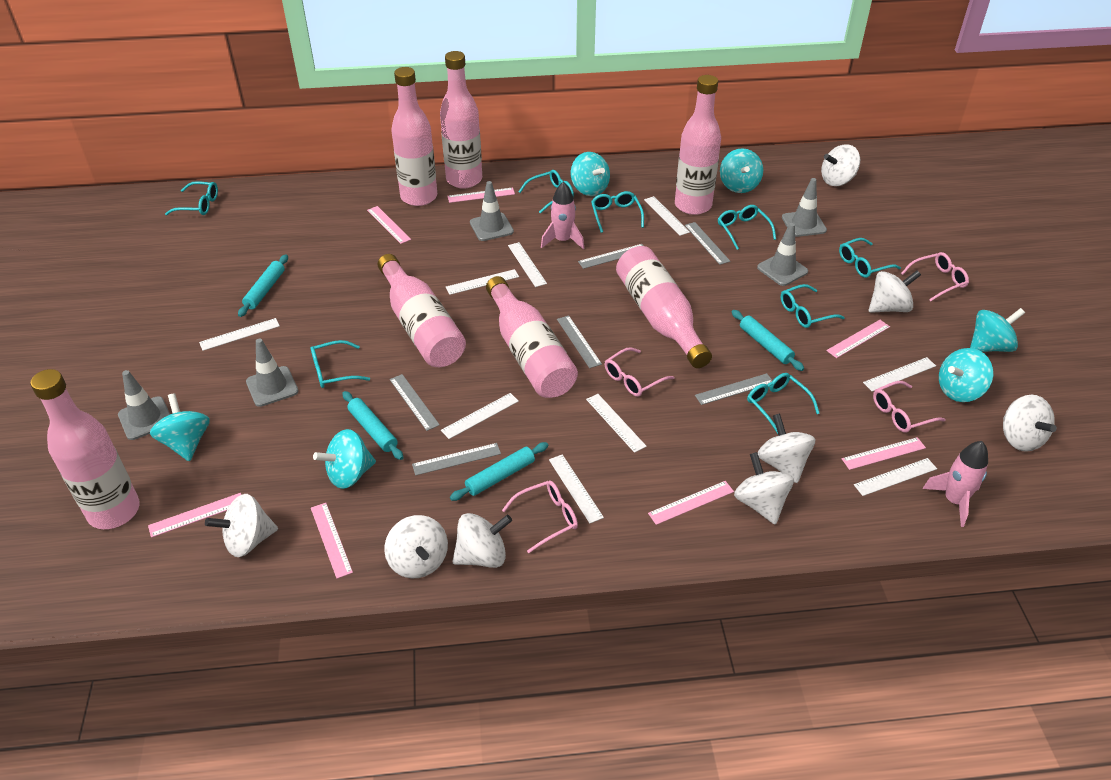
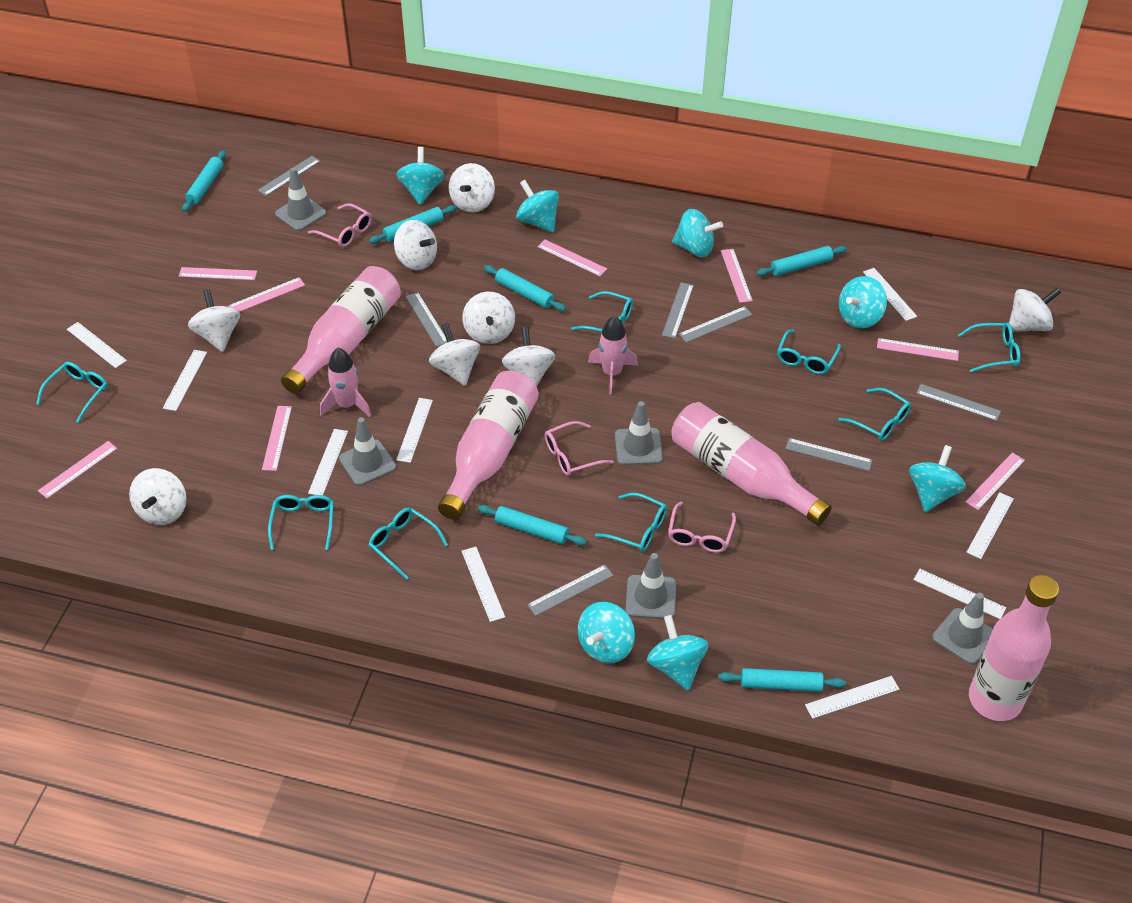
grey ruler: 6 -> 7
pink bottle: 7 -> 4
pink glasses: 4 -> 3
pink ruler: 7 -> 8
turquoise rolling pin: 4 -> 6
turquoise spinning top: 6 -> 7

